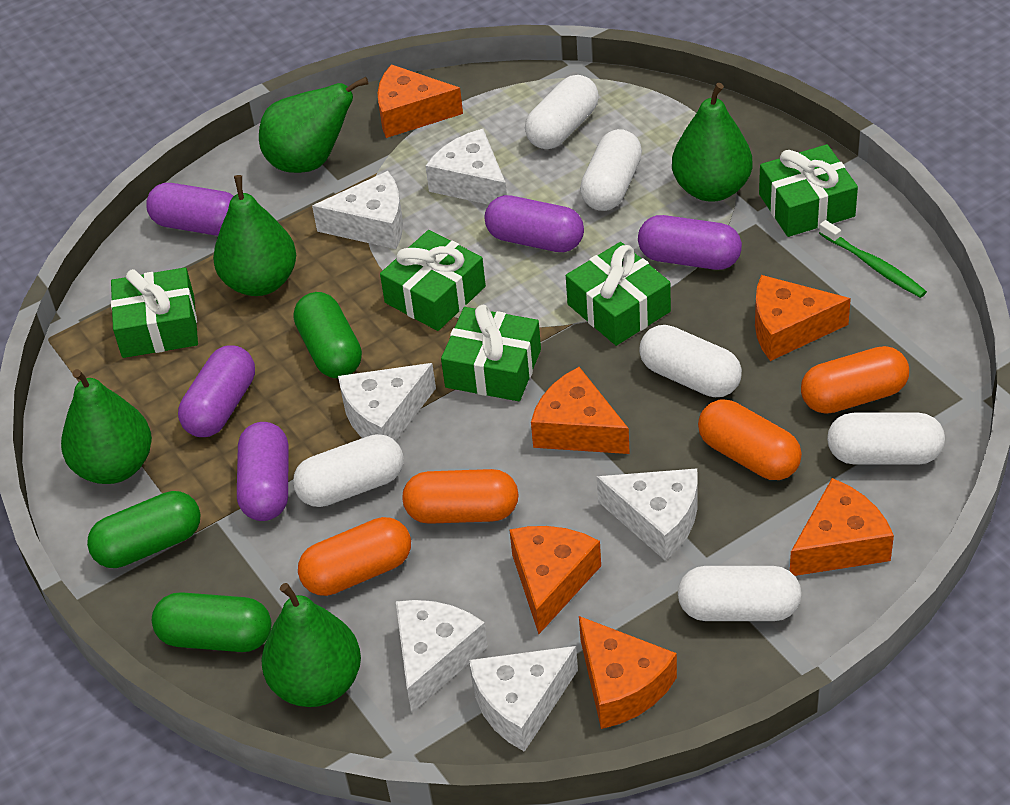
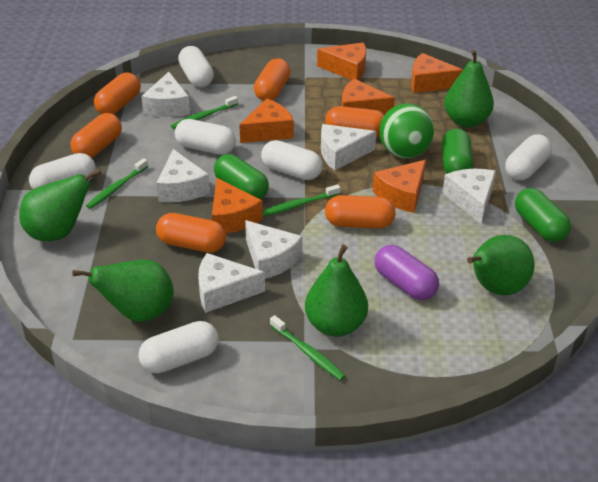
green ball: 0 -> 1
green gift: 5 -> 0
green toothbrush: 1 -> 4
orange capsule: 4 -> 6
purple capsule: 5 -> 1

